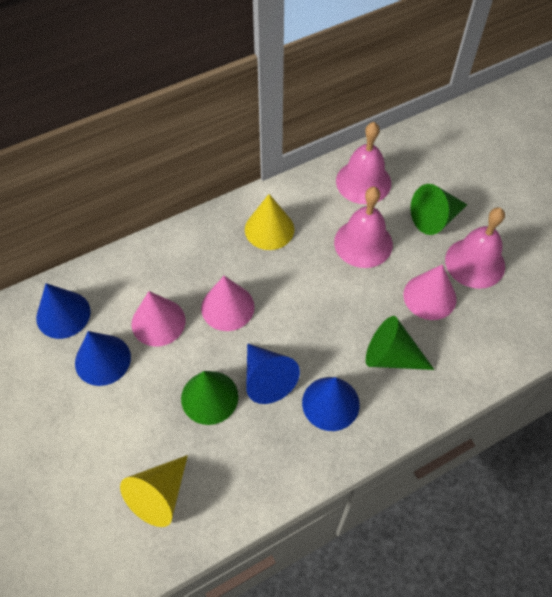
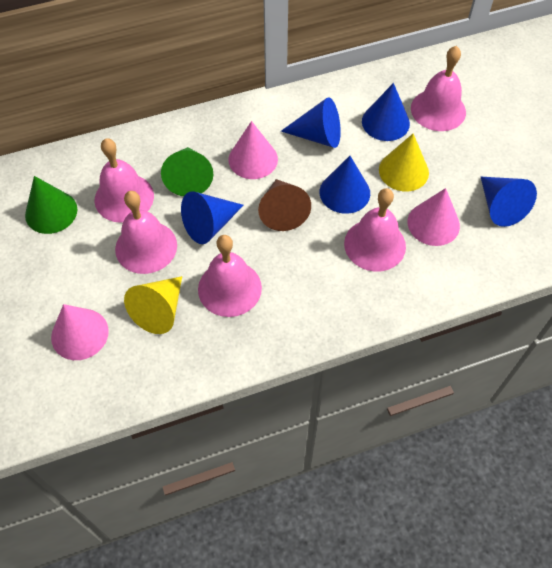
blue cone: 4 -> 5
brown cone: 0 -> 1
green cone: 3 -> 2
pink bell: 3 -> 5

